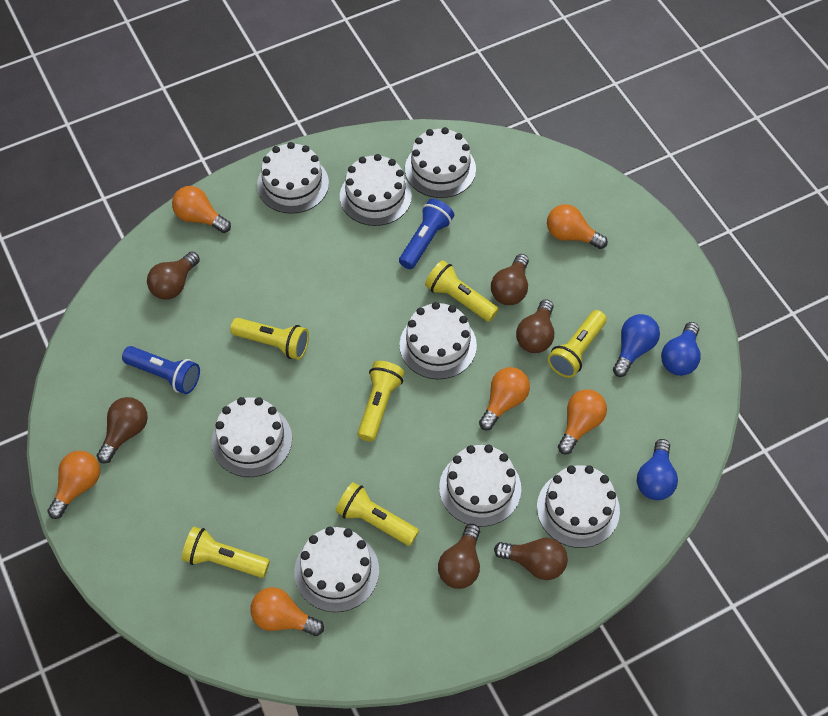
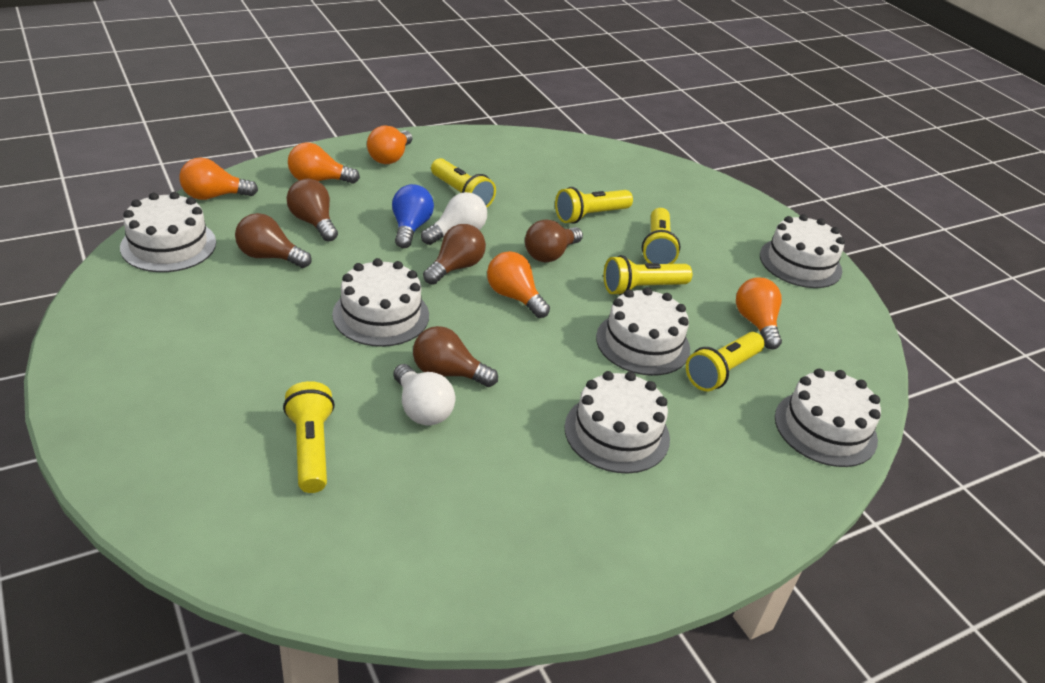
blue flashlight: 2 -> 0
blue light bulb: 3 -> 1
brown light bulb: 6 -> 5
orange light bulb: 6 -> 5
white cake: 8 -> 6
white light bulb: 0 -> 2

